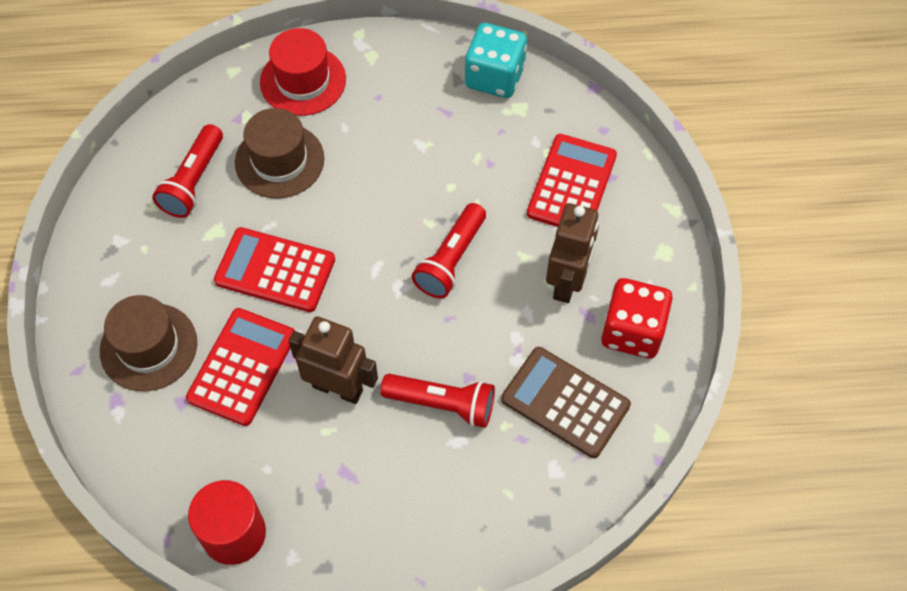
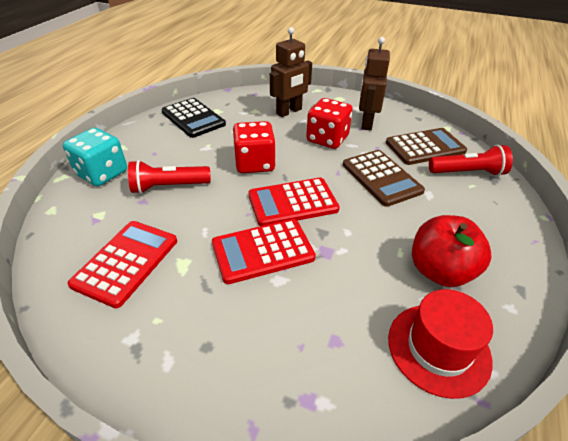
black calculator: 0 -> 1
brown calculator: 1 -> 2
brown hat: 2 -> 0
red apple: 0 -> 1
red cylinder: 1 -> 0
red dice: 1 -> 2
red flashlight: 3 -> 2

